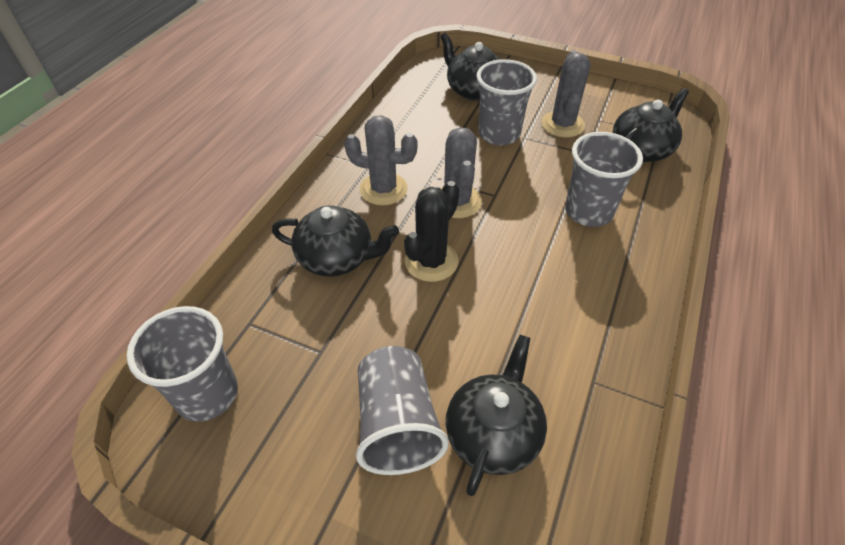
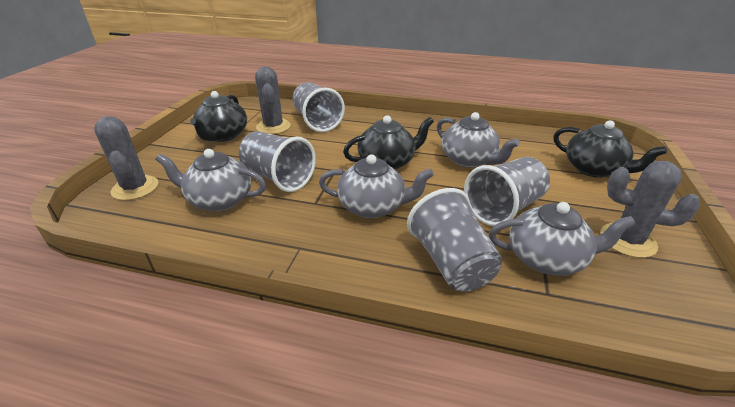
black cactus: 1 -> 0
black teapot: 4 -> 3
grey teapot: 0 -> 4

